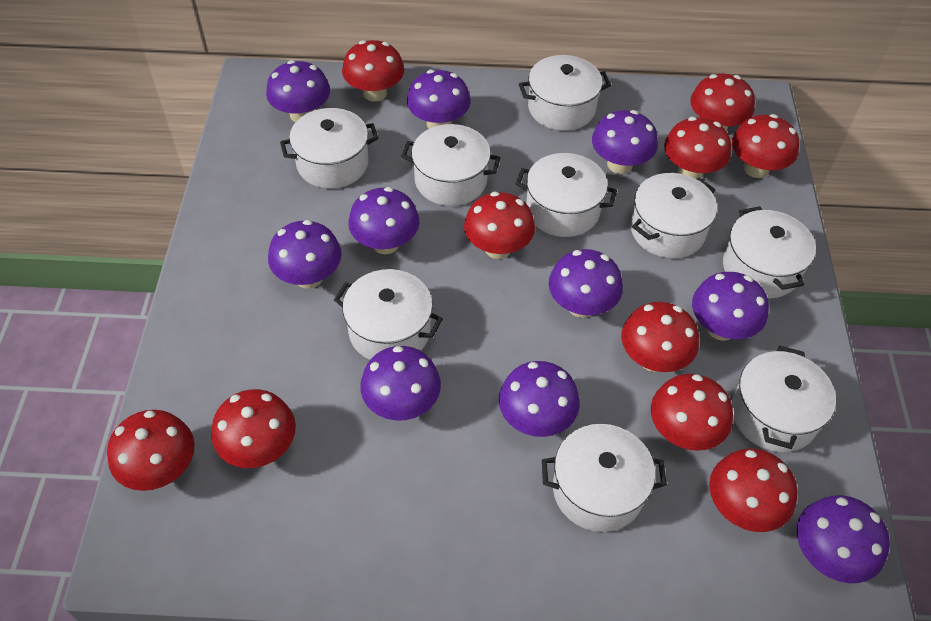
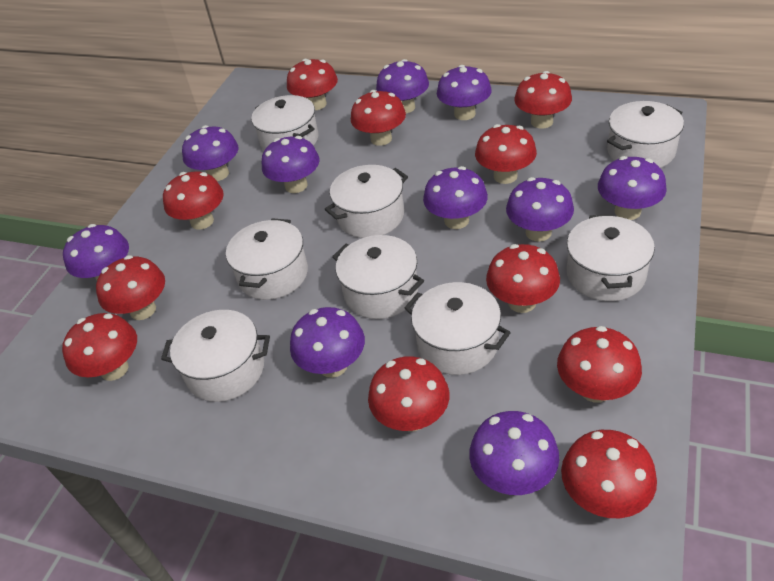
red mushroom: 10 -> 11
white pot: 9 -> 8

